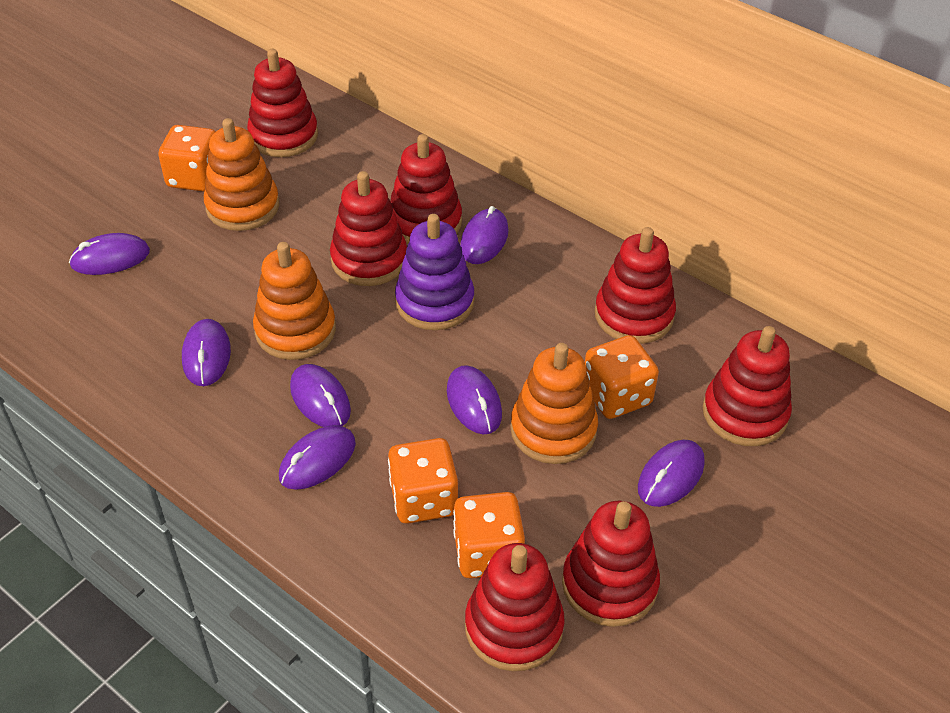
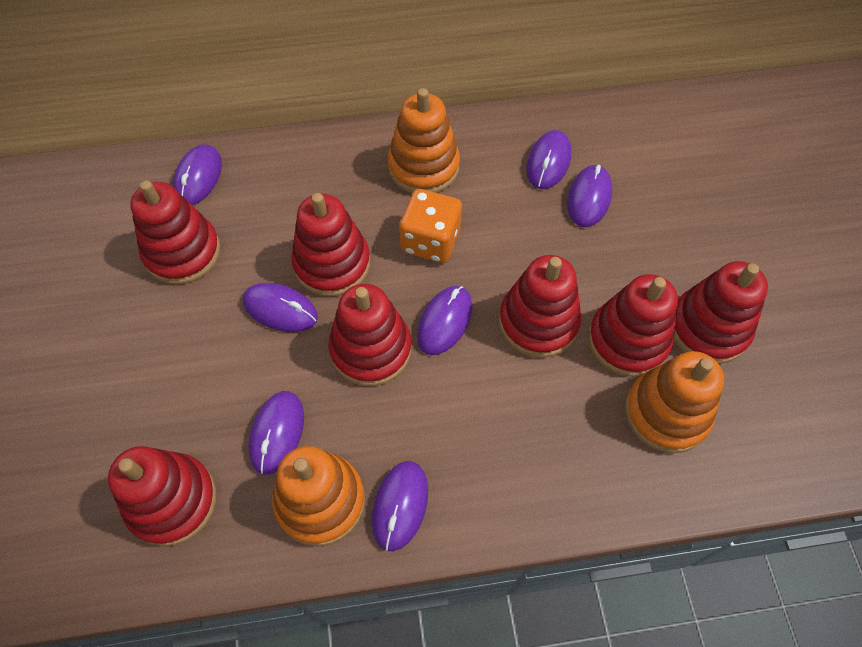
orange dice: 4 -> 1
purple stacking toy: 1 -> 0

